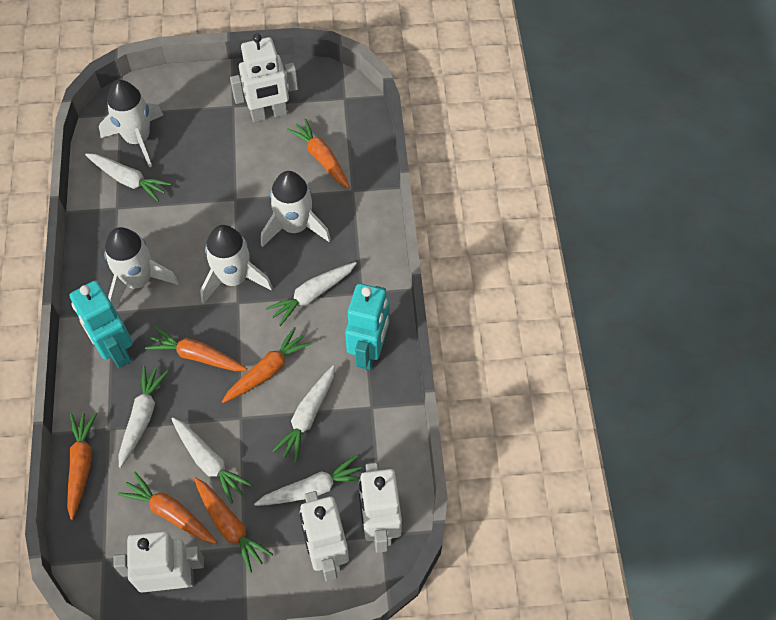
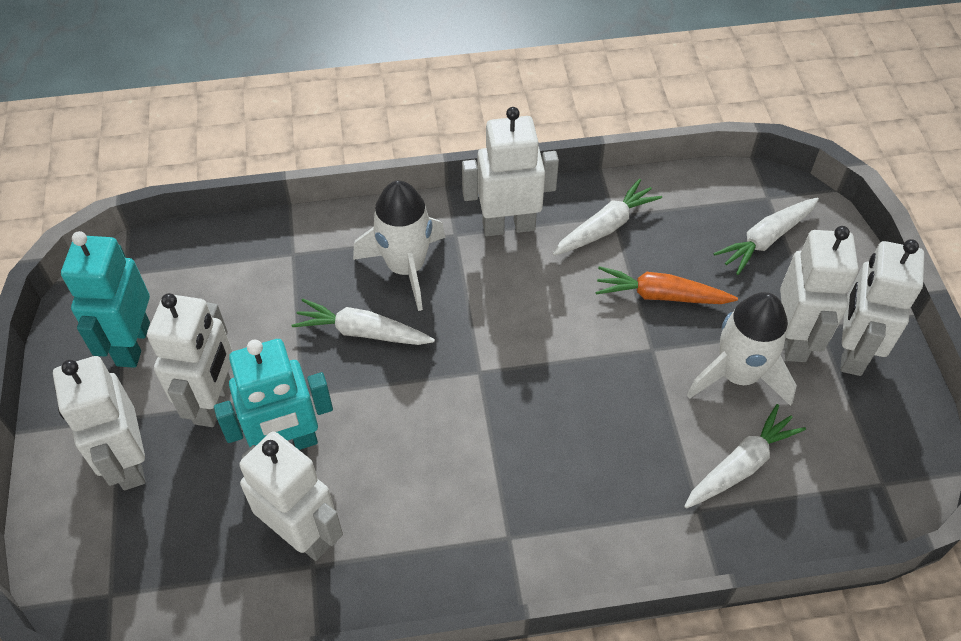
orange carrot: 6 -> 1
white carrot: 6 -> 4
white robot: 4 -> 6
white rocket: 4 -> 2

